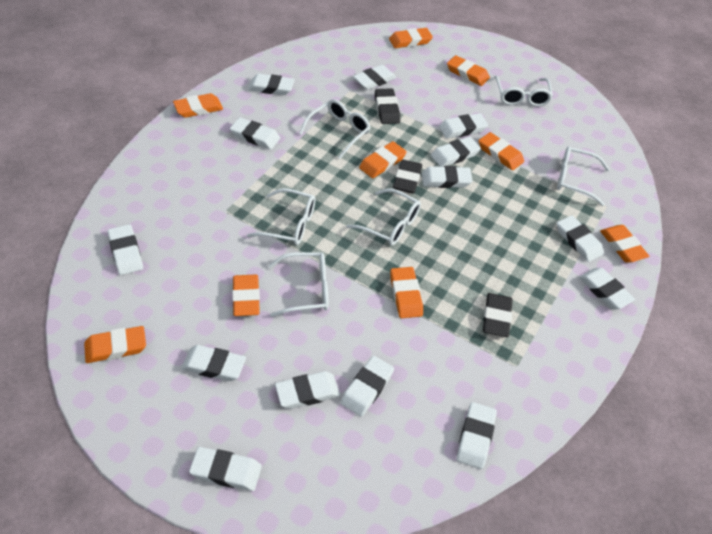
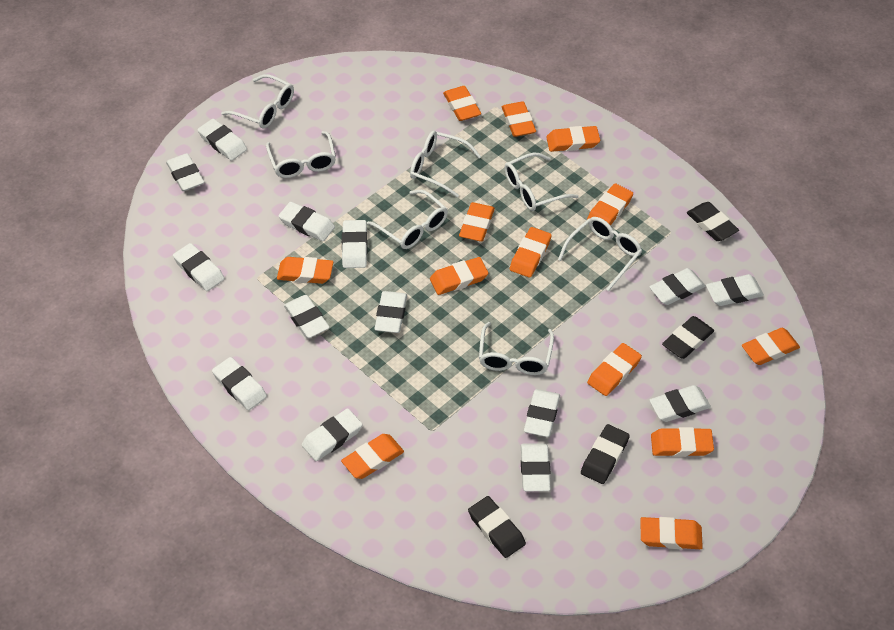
black eraser: 3 -> 4
orange eraser: 9 -> 13
white glasses: 6 -> 7

